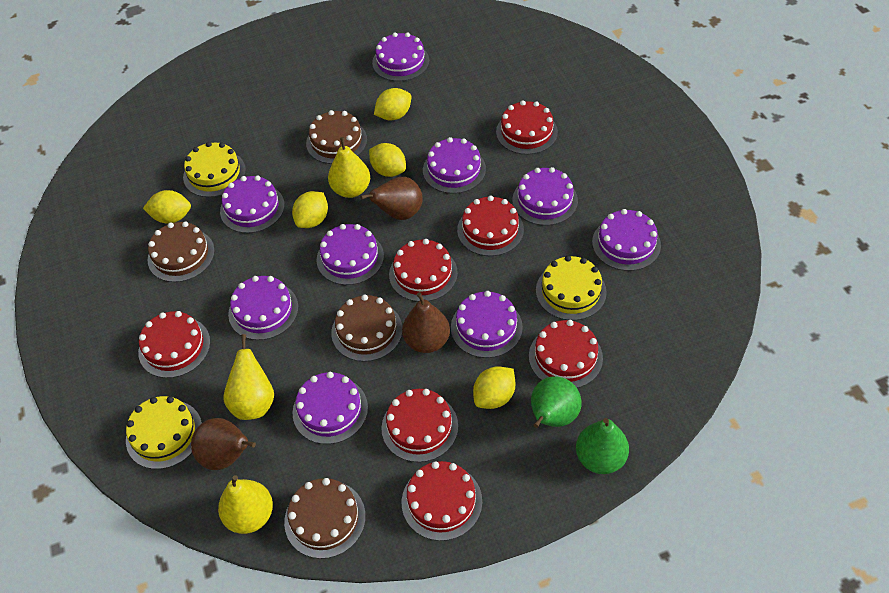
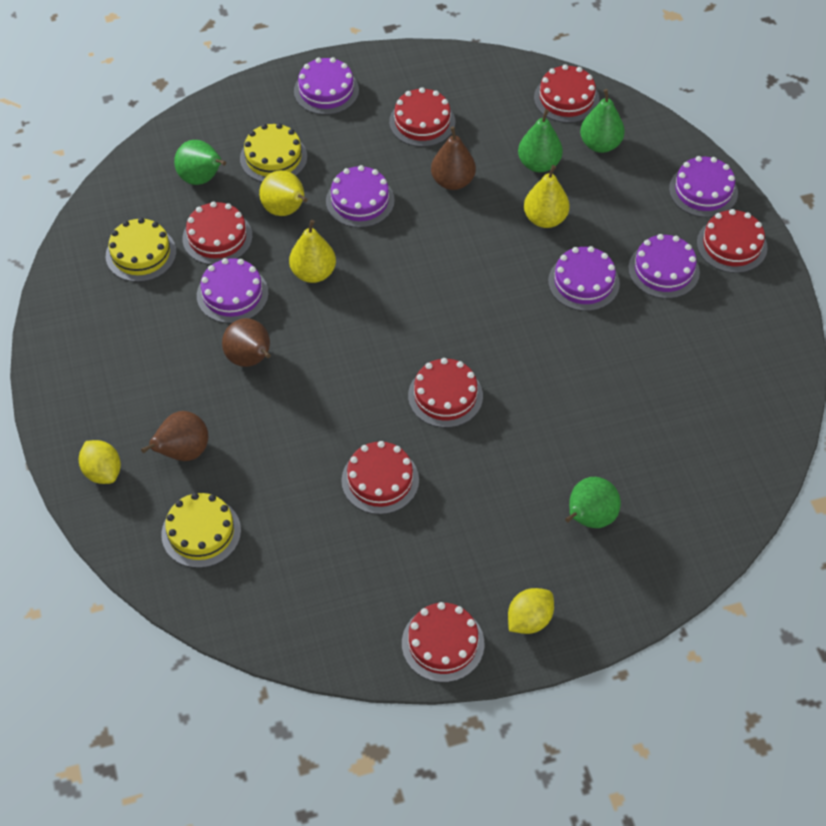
brown cake: 4 -> 0
green pear: 2 -> 4
purple cake: 9 -> 6
yellow lemon: 5 -> 2

